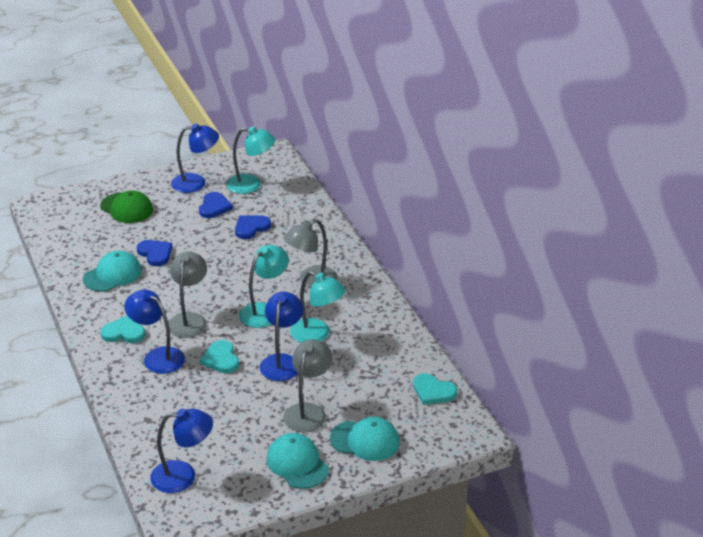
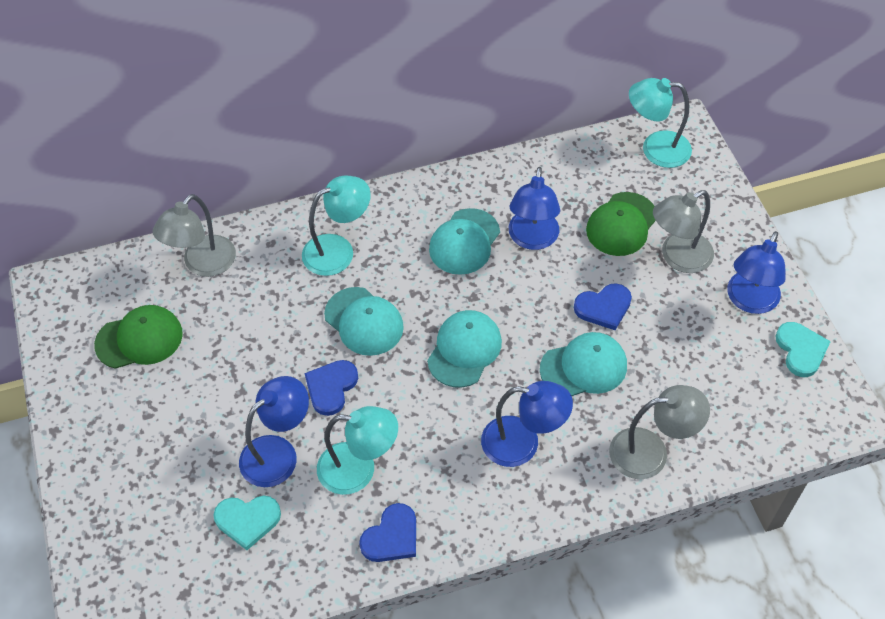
green cap: 1 -> 2
turquoise cap: 3 -> 4
turquoise heart: 3 -> 2

